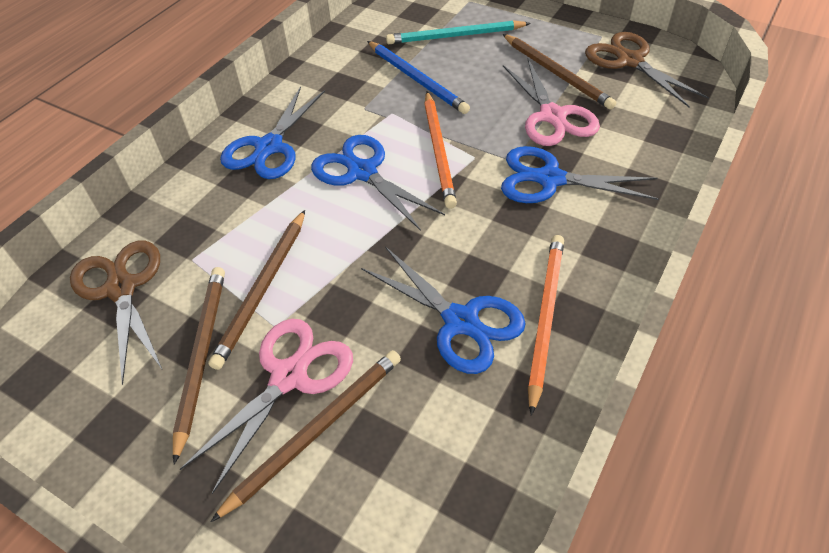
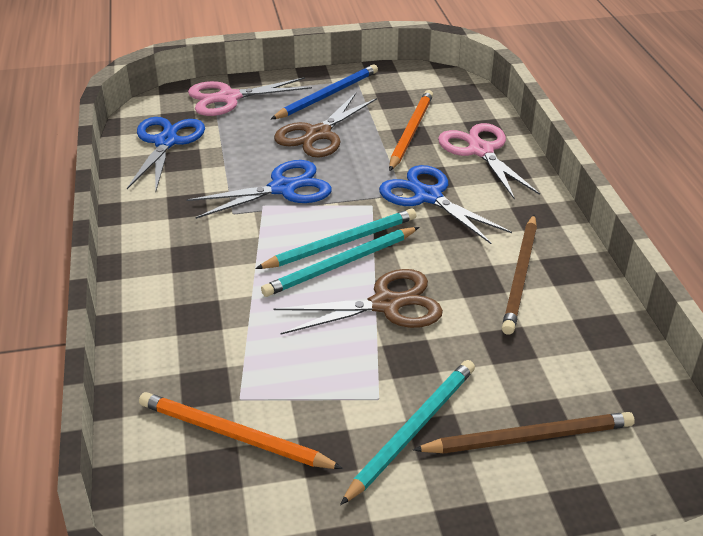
blue scissors: 4 -> 3
brown pencil: 4 -> 2
turquoise pencil: 1 -> 3

